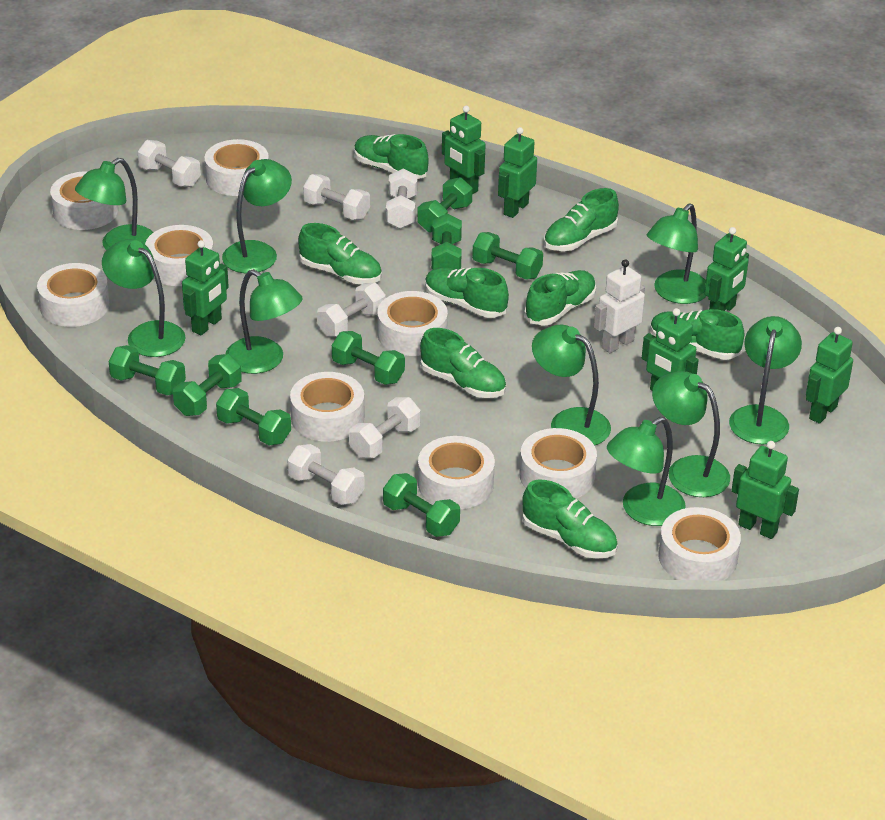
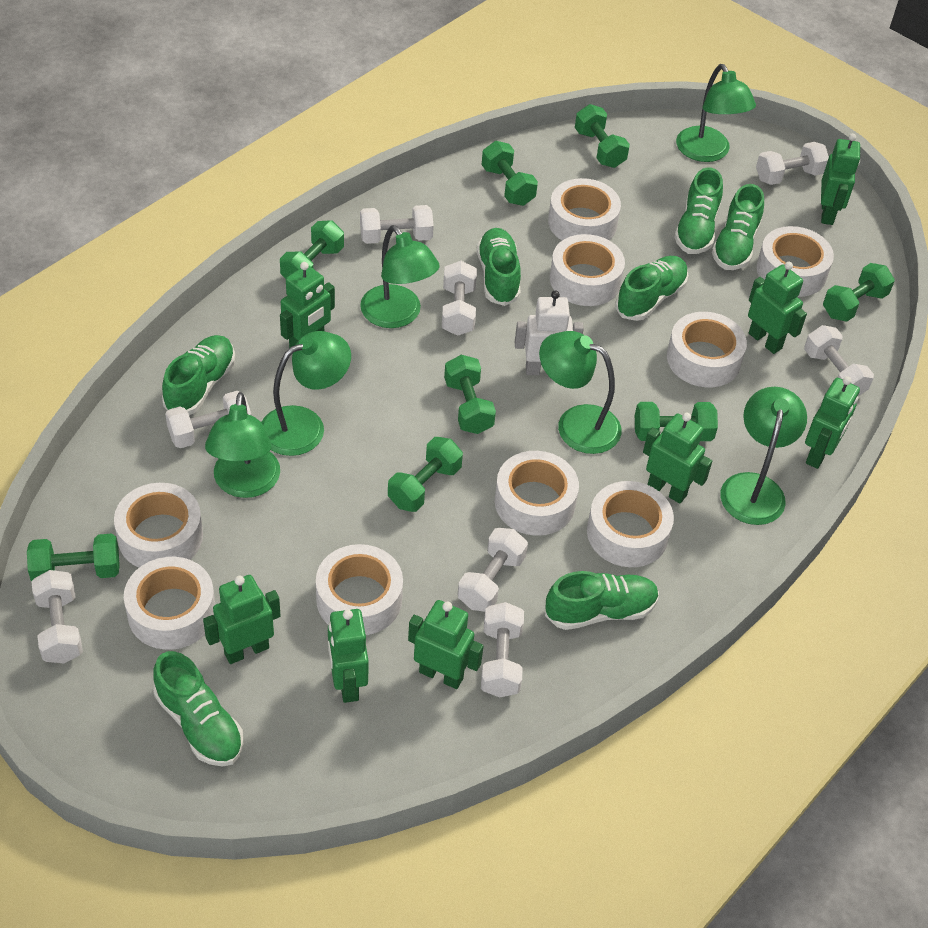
green lamp: 9 -> 6
green robot: 7 -> 8
green shoe: 8 -> 7
white dumbbell: 6 -> 8

